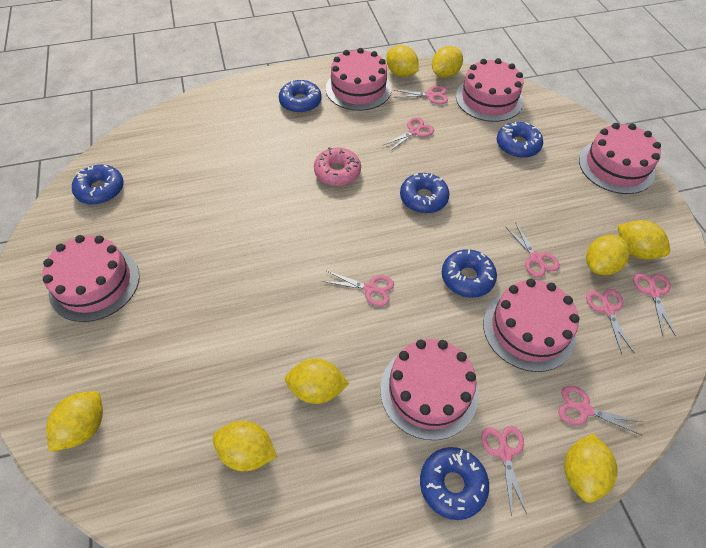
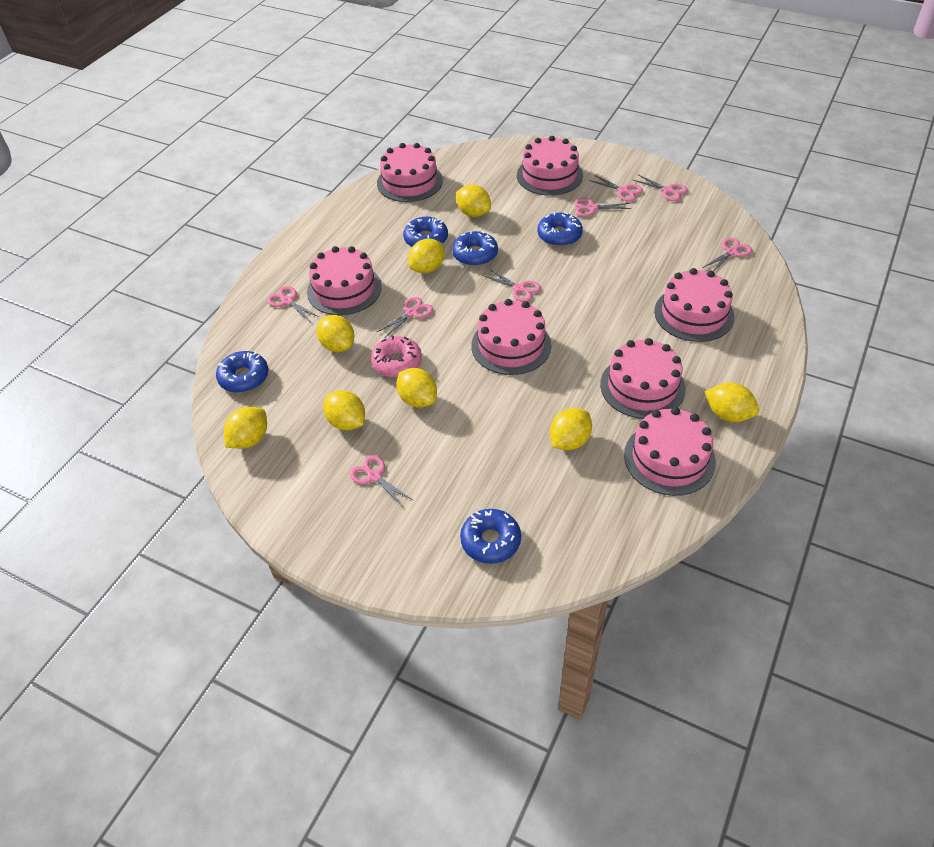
blue donut: 6 -> 5
pink cake: 6 -> 7

